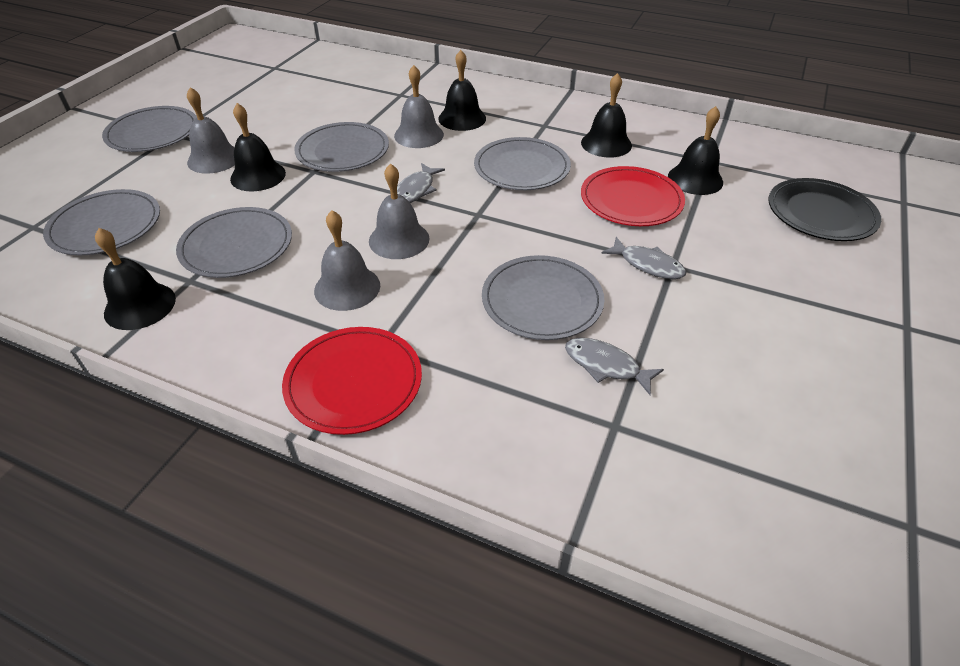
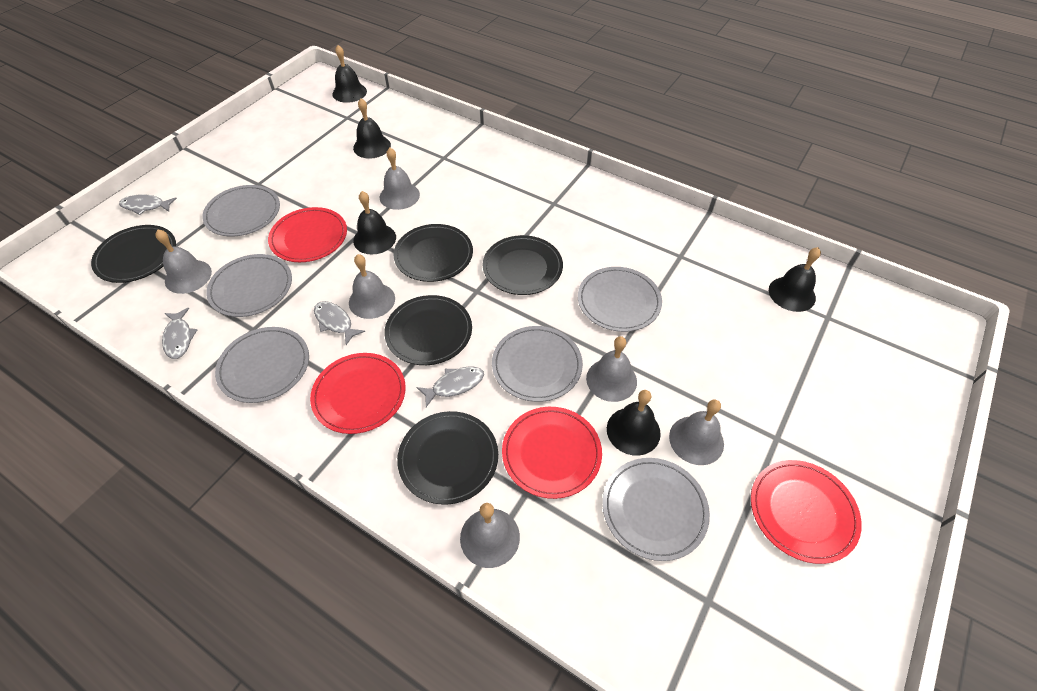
black plate: 1 -> 5
grey bell: 4 -> 6
grey fish: 3 -> 4
red plate: 2 -> 4

